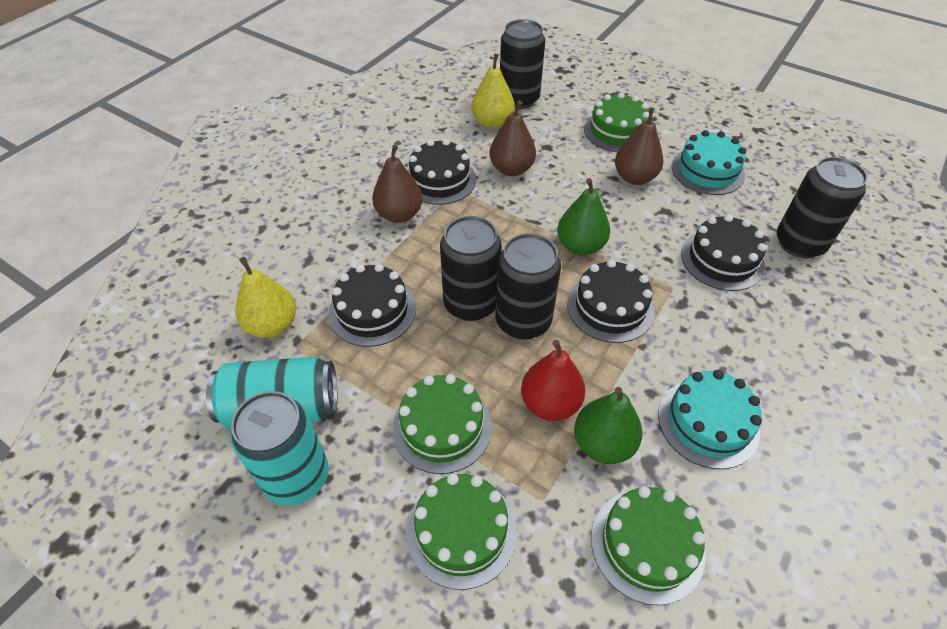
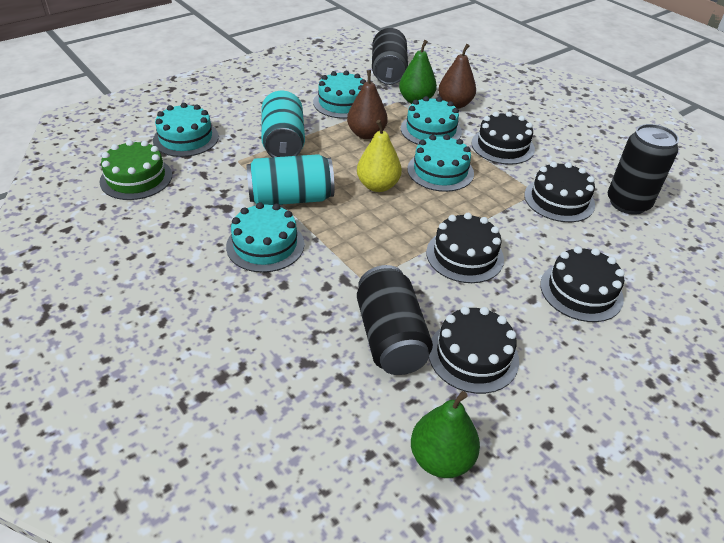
black cake: 4 -> 5
black can: 4 -> 3
brown pear: 3 -> 2
green cake: 4 -> 1
red pear: 1 -> 0
turquoise cake: 2 -> 5
yellow pear: 2 -> 1

